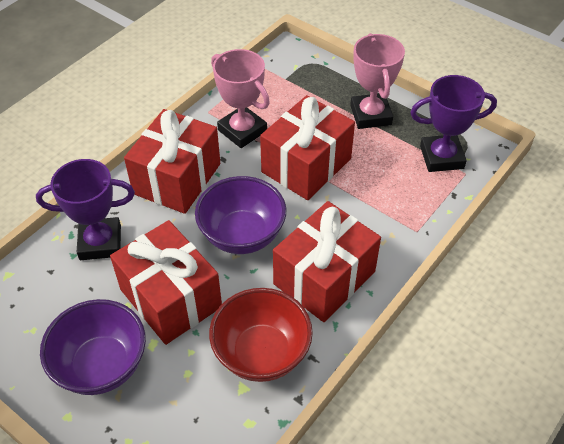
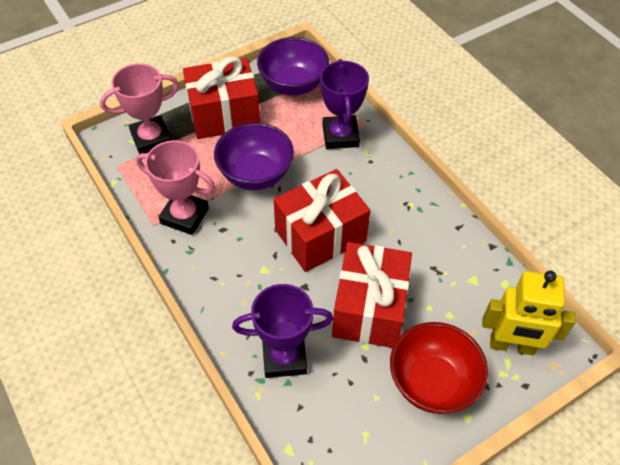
red gift: 4 -> 3
yellow robot: 0 -> 1

